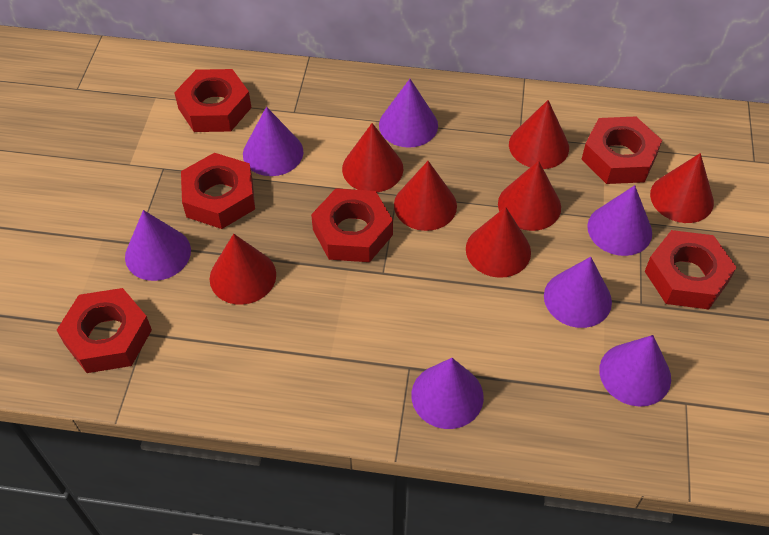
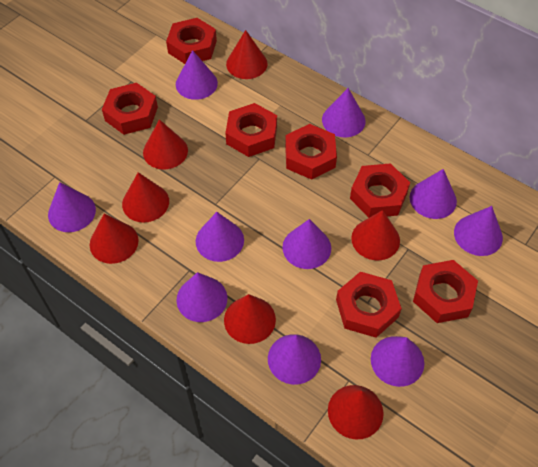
purple cone: 7 -> 10
red nut: 6 -> 7

